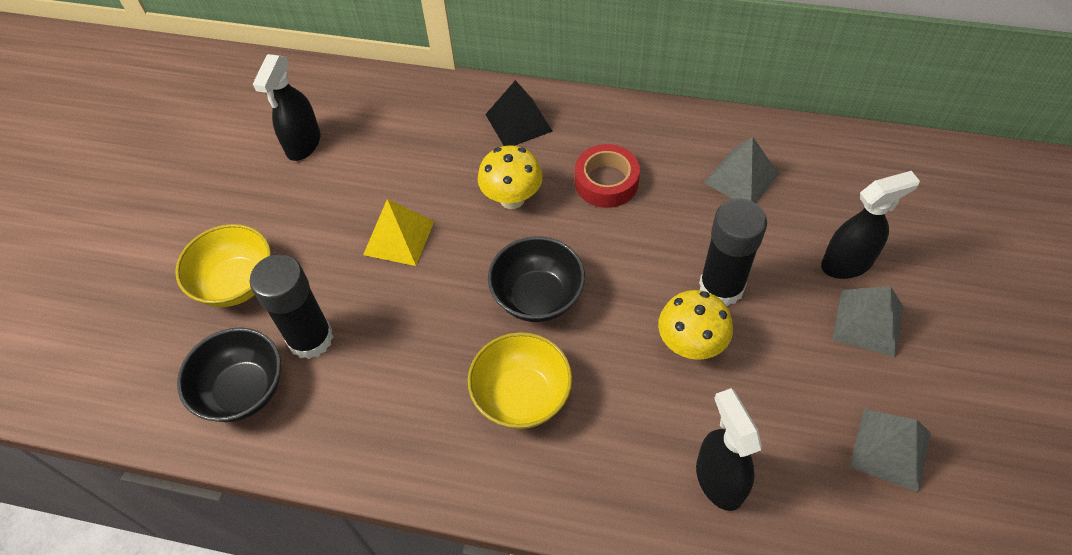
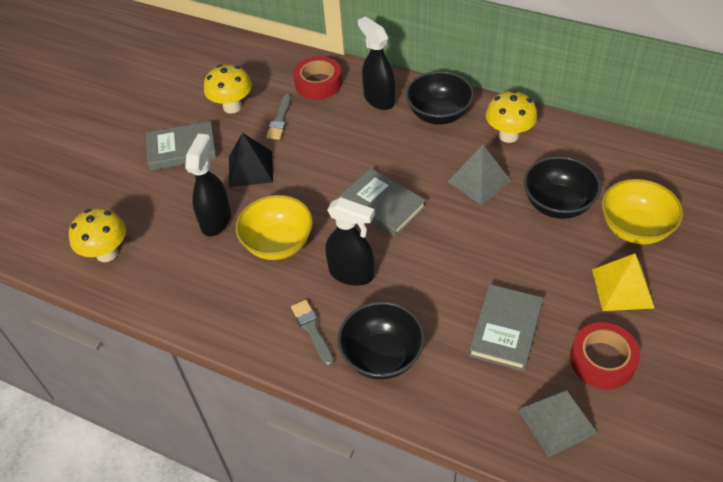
black bowl: 2 -> 3
black glue stick: 2 -> 0
grey book: 0 -> 3
grey brush: 0 -> 2
grey pyramid: 3 -> 2
red tape: 1 -> 2
yellow mushroom: 2 -> 3

